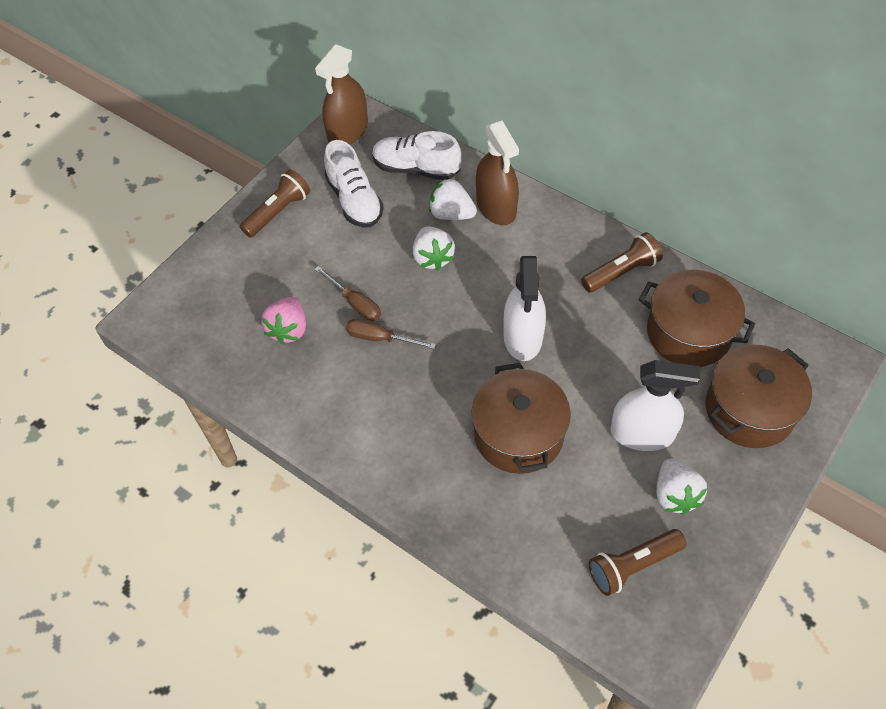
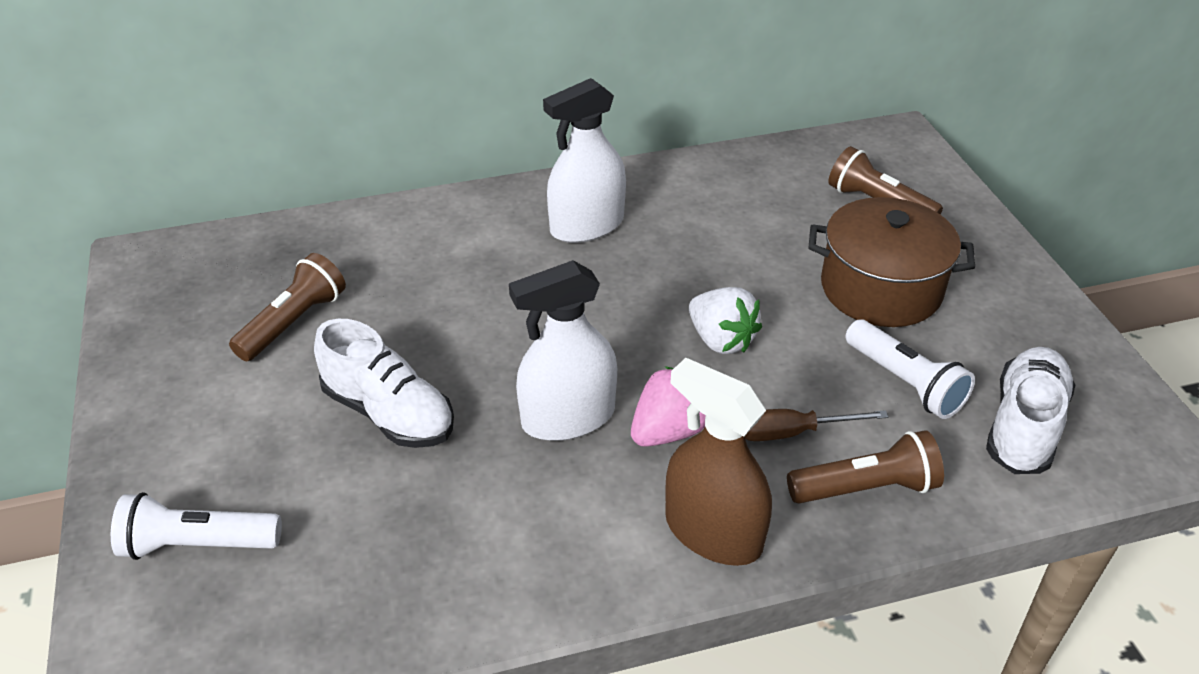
brown pot: 3 -> 1
brown screwdriver: 2 -> 1
brown spray bottle: 2 -> 1
white flashlight: 0 -> 2
white strawberry: 3 -> 1

